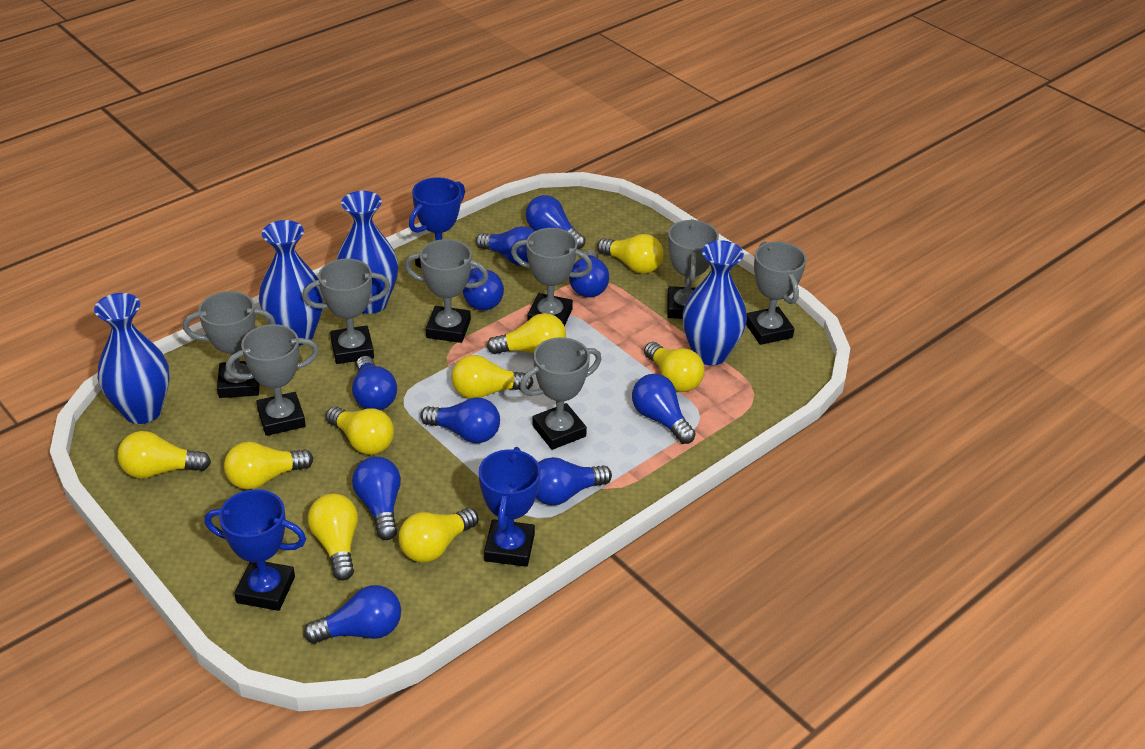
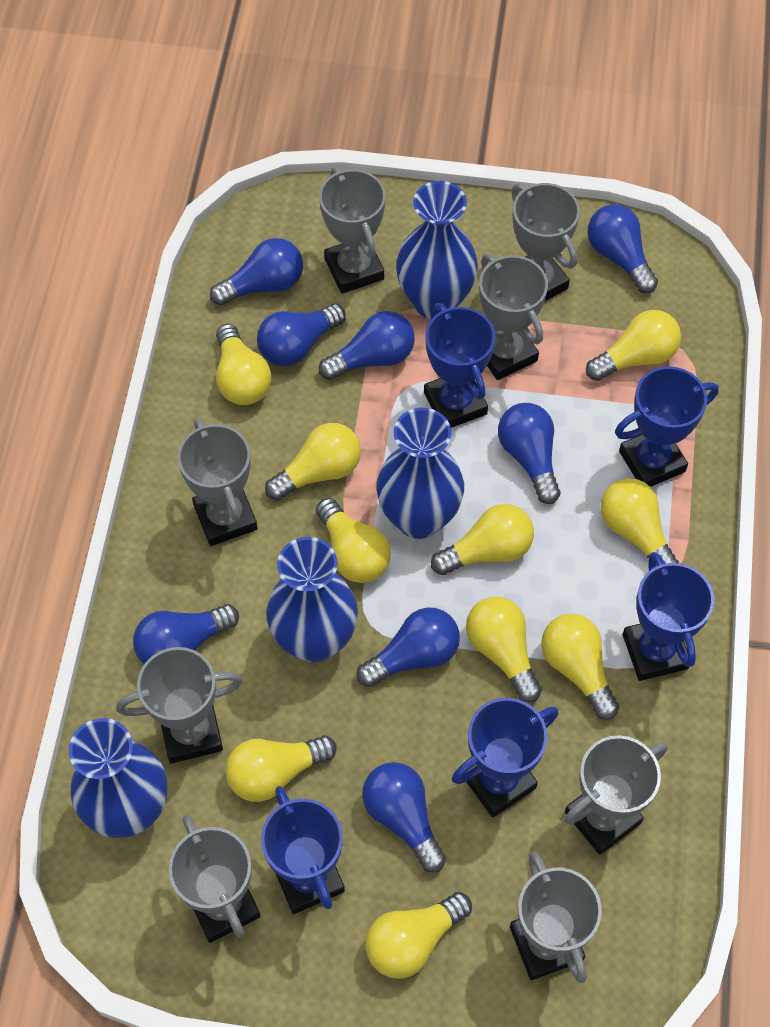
blue light bulb: 10 -> 8
blue trophy: 3 -> 5
yellow light bulb: 9 -> 10

